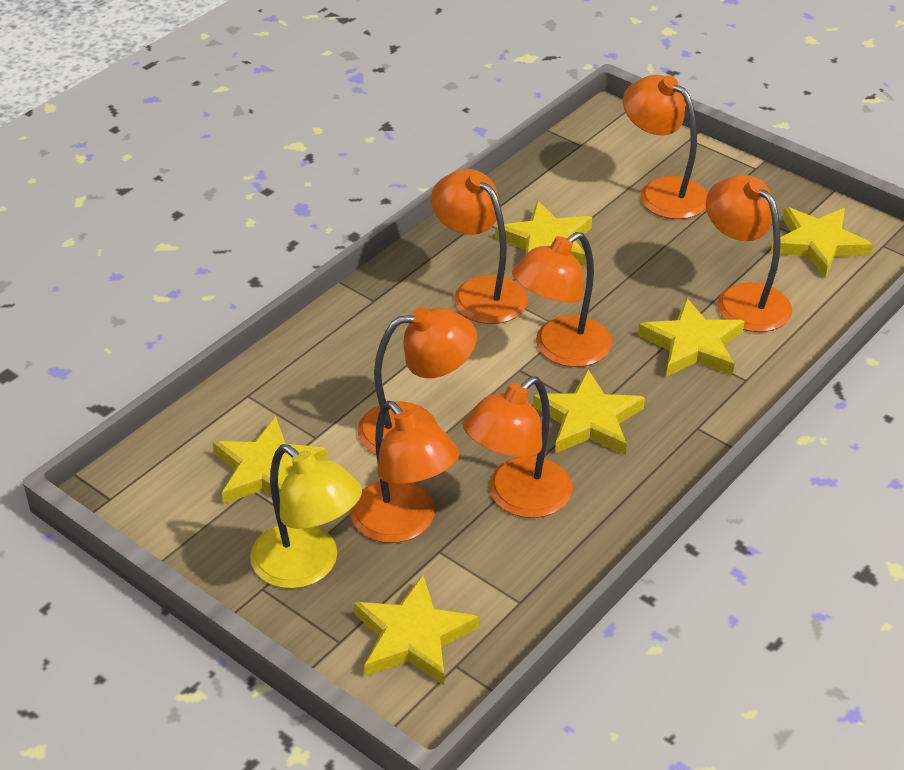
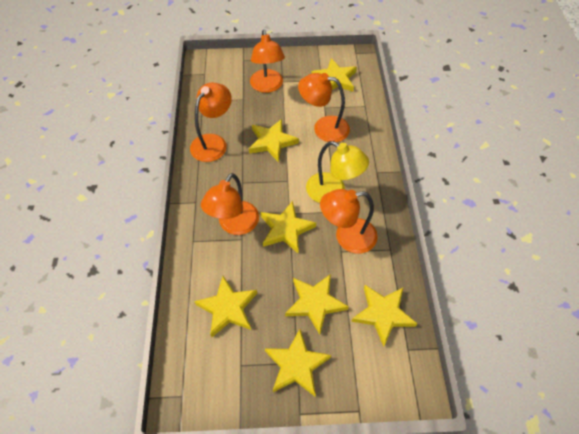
orange lamp: 7 -> 5
yellow star: 6 -> 7

